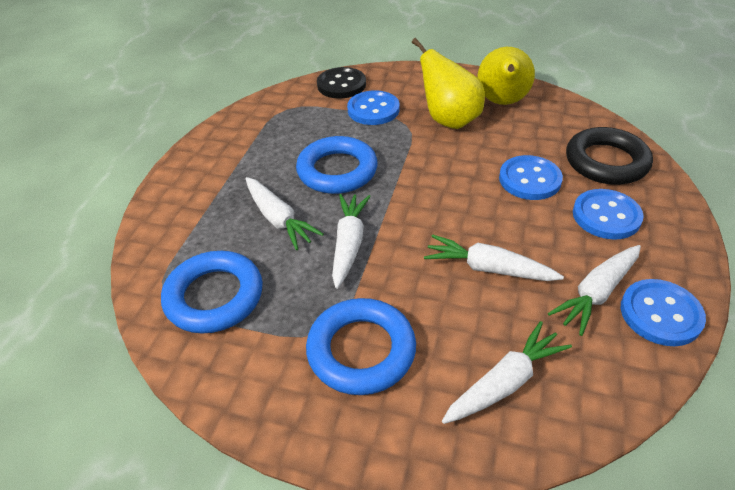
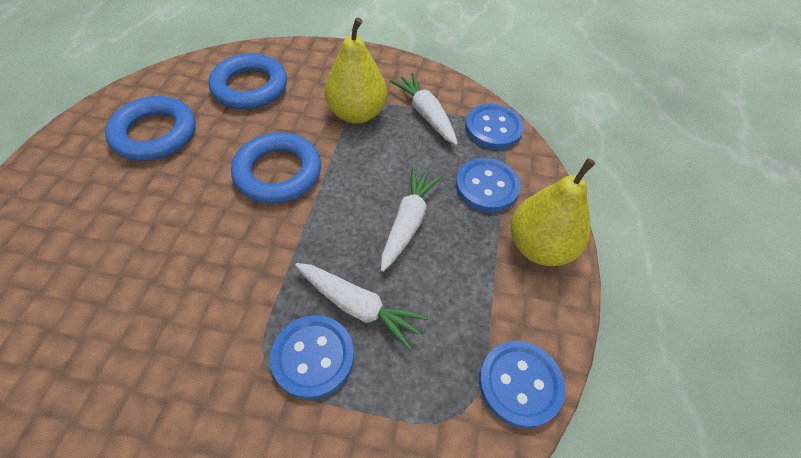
black button: 1 -> 0
black ring: 1 -> 0
white carrot: 5 -> 3

